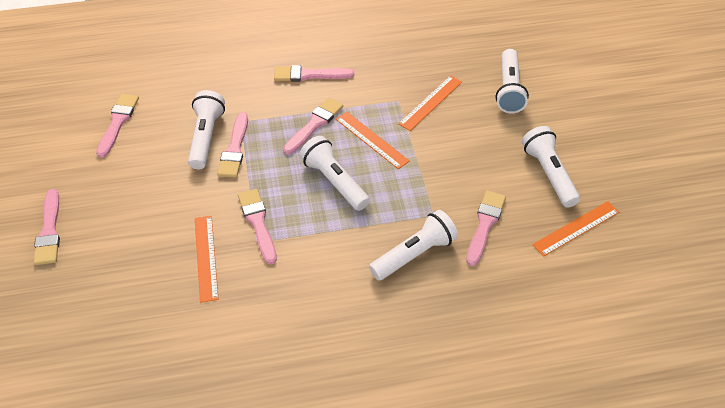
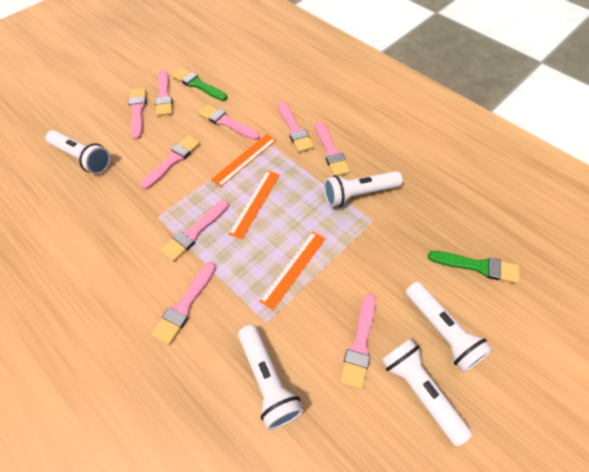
green brush: 0 -> 2
orange ruler: 4 -> 3
pink brush: 7 -> 9

